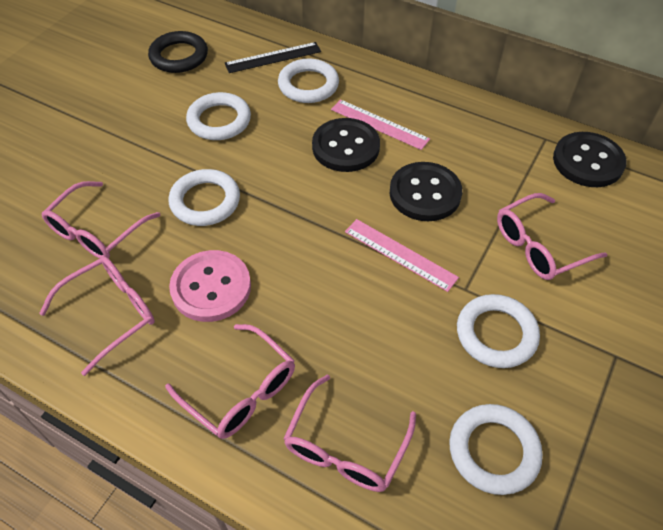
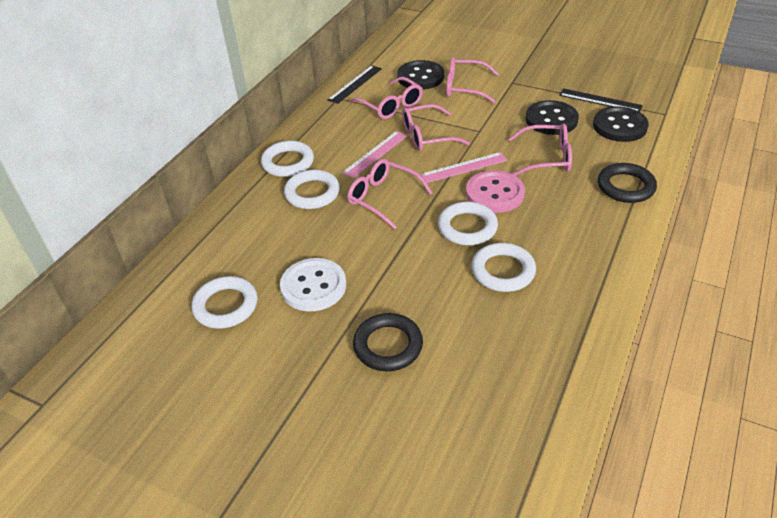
black ring: 1 -> 2
black ruler: 1 -> 2
white button: 0 -> 1

